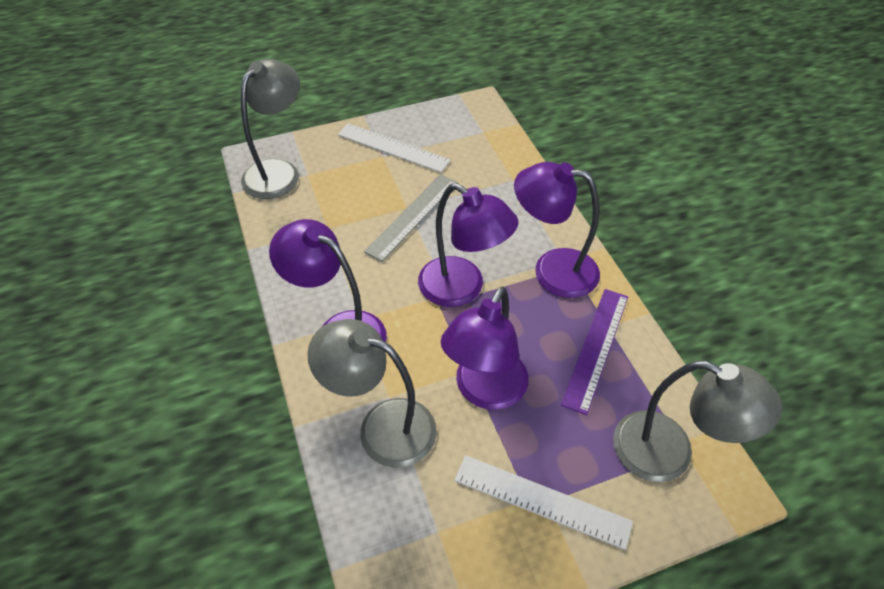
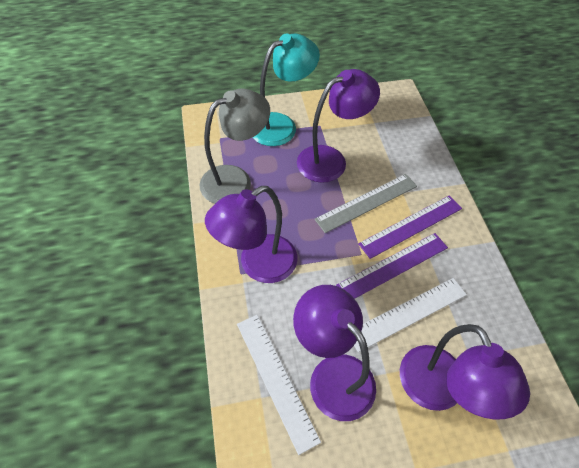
grey lamp: 3 -> 1
purple ruler: 1 -> 2
turquoise lamp: 0 -> 1

